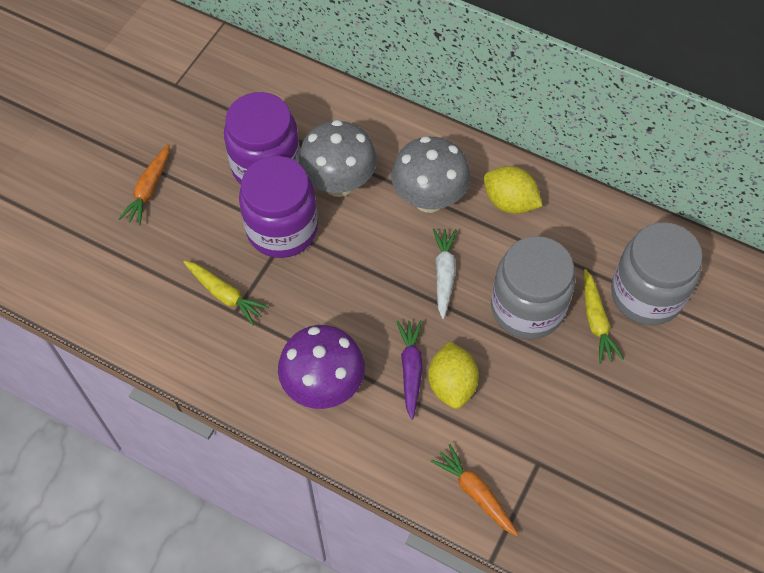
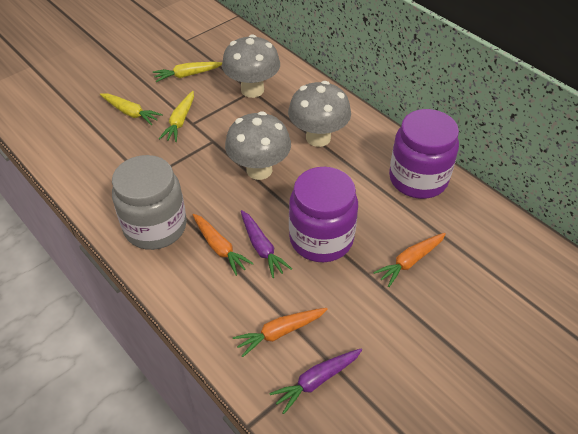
grey jar: 2 -> 1
grey mushroom: 2 -> 3
orange carrot: 2 -> 3
purple carrot: 1 -> 2
purple mushroom: 1 -> 0
white carrot: 1 -> 0
yellow carrot: 2 -> 3
yellow lemon: 2 -> 0

